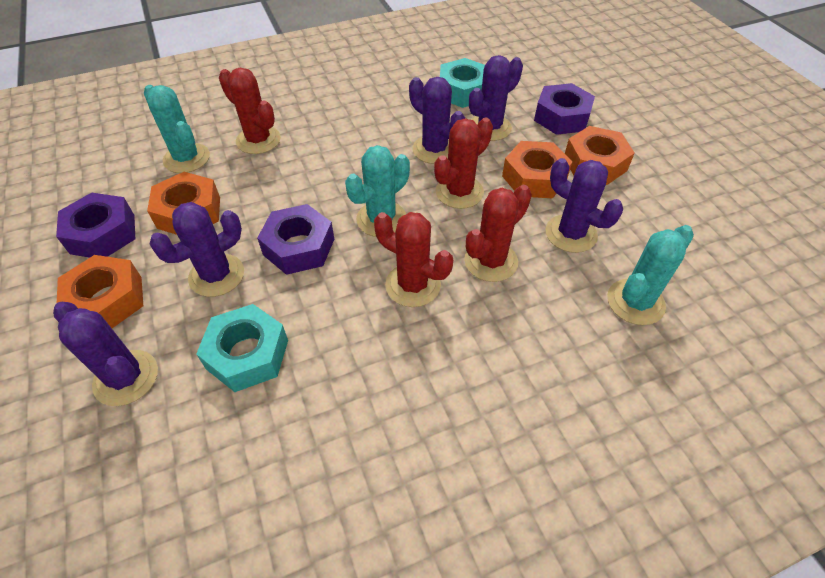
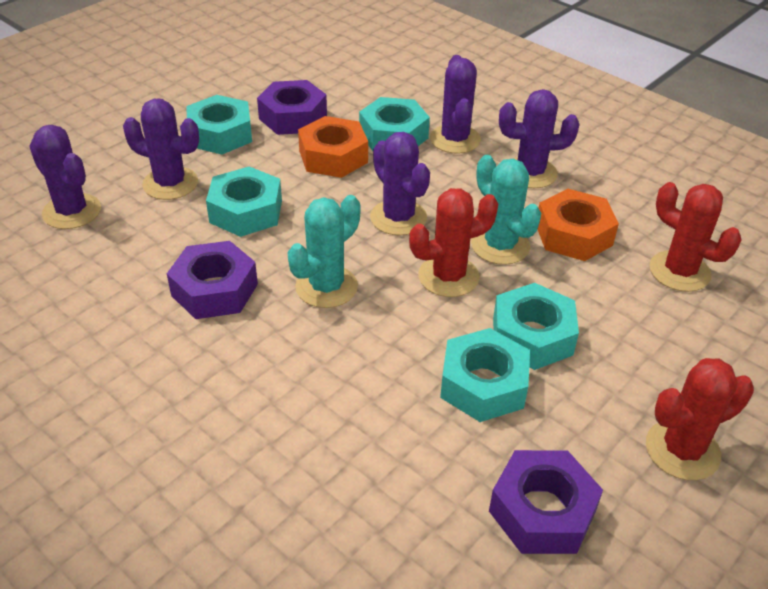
orange nut: 4 -> 2
red cactus: 4 -> 3
turquoise cactus: 3 -> 2
turquoise nut: 2 -> 5

